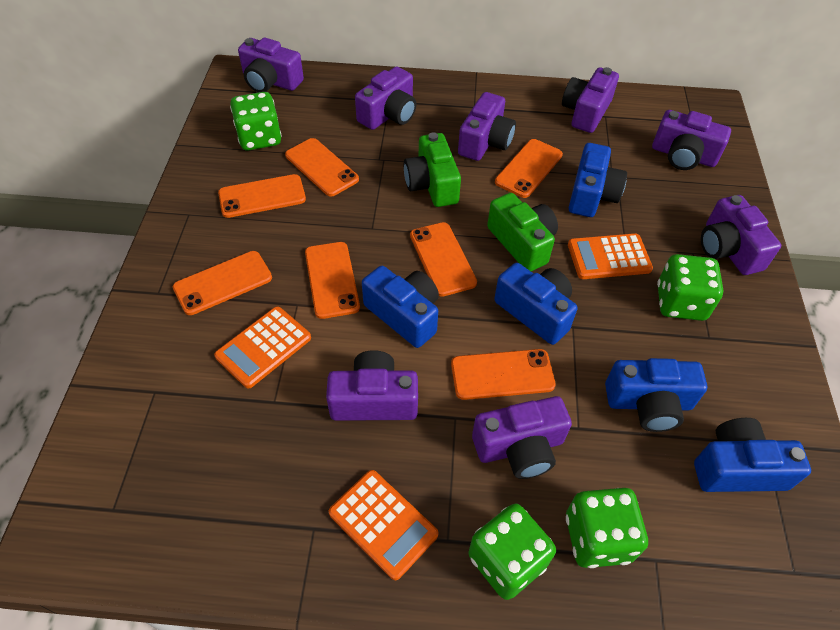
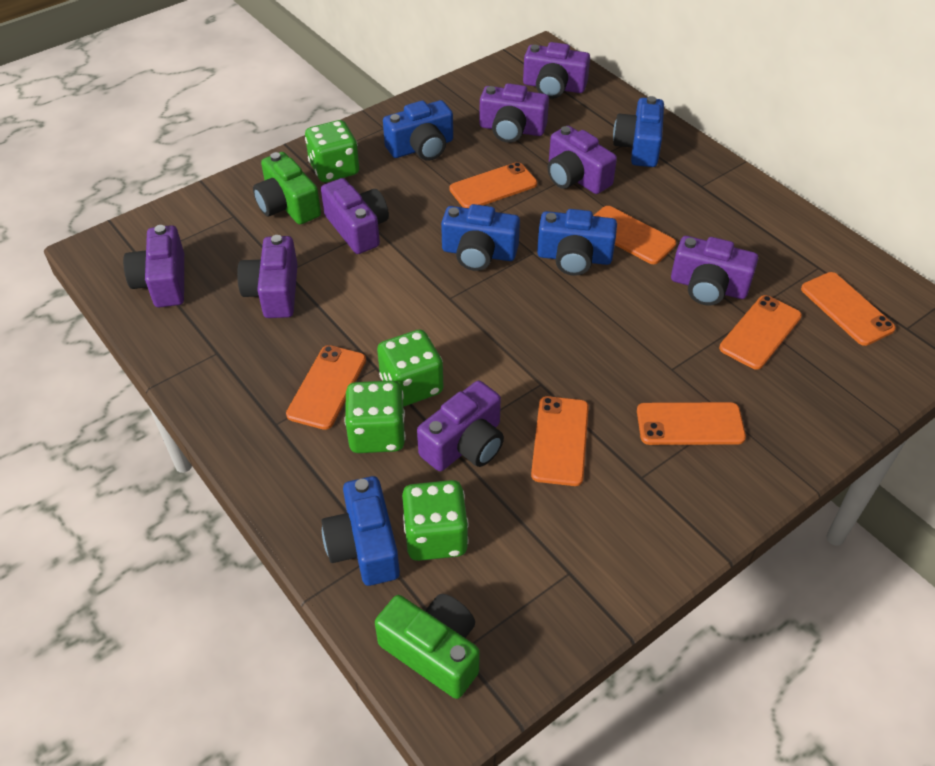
orange calculator: 3 -> 0

